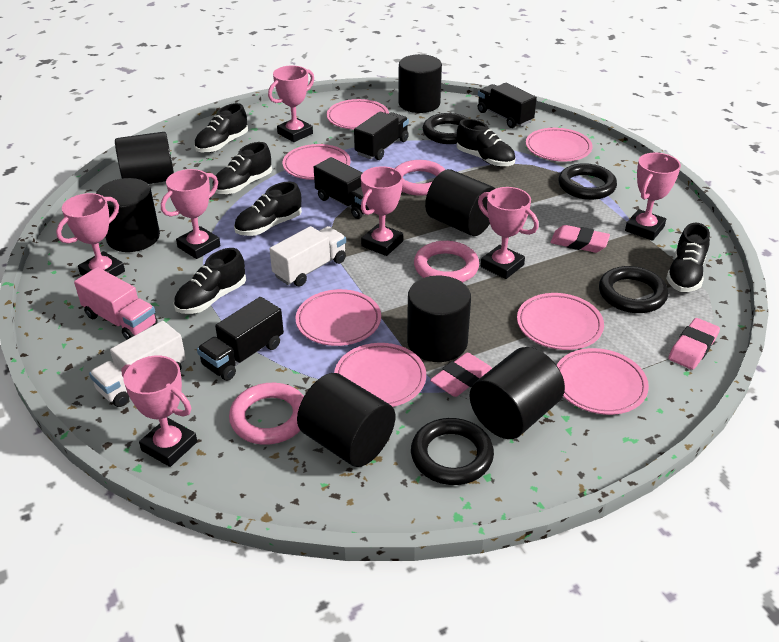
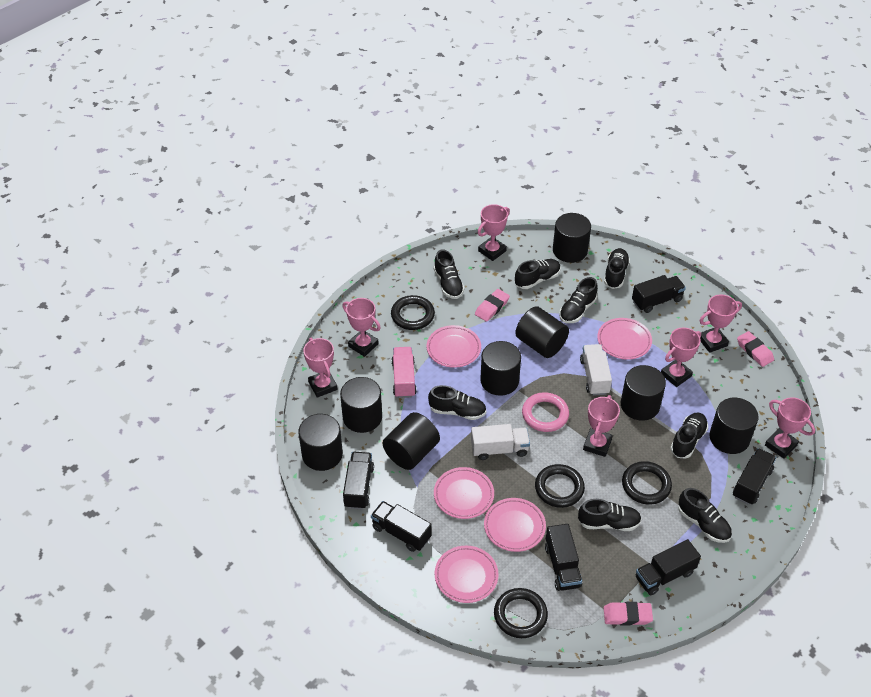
black cylinder: 7 -> 8
black shoe: 6 -> 8
black truck: 4 -> 6
pink plate: 7 -> 5
pink ring: 3 -> 1

